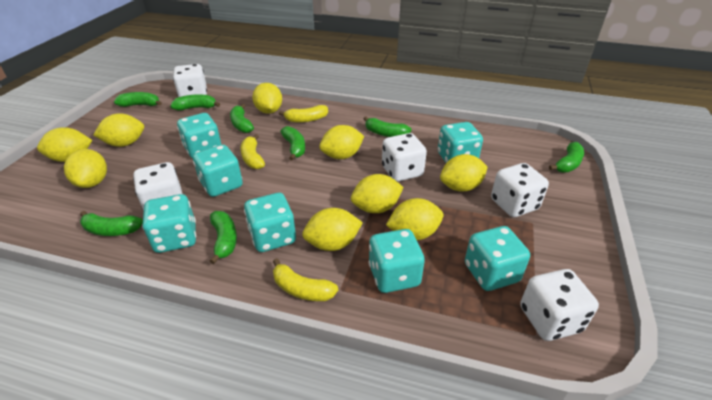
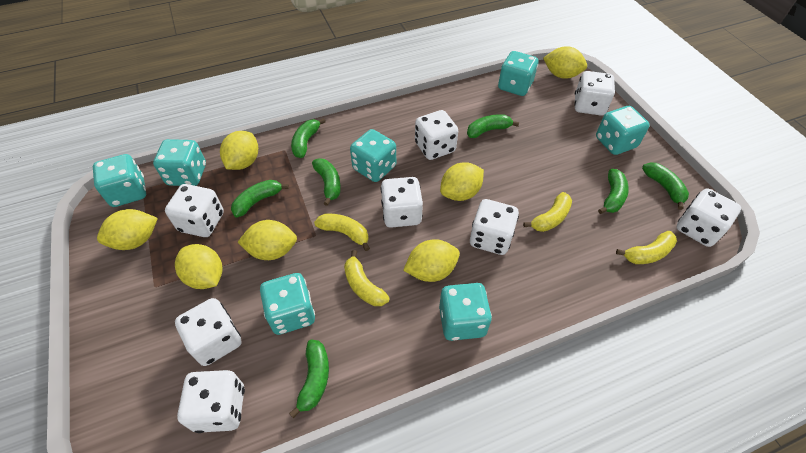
green banana: 8 -> 7
white dice: 5 -> 8
yellow banana: 3 -> 4
yellow lemon: 9 -> 7

